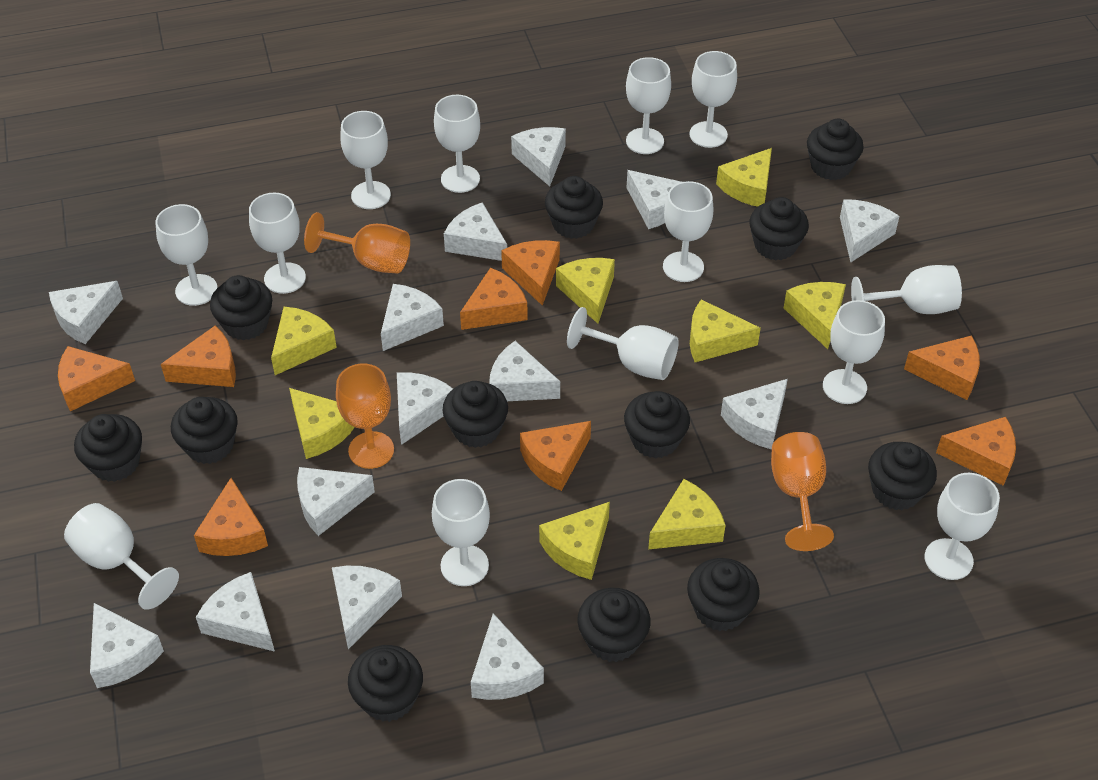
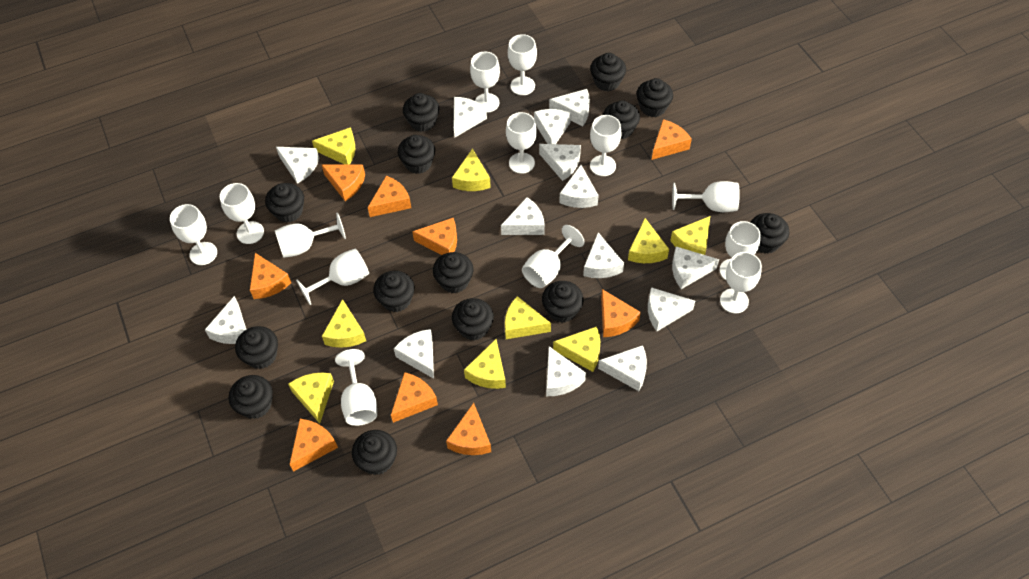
black cupcake: 12 -> 14
orange cheese: 8 -> 9
orange goblet: 3 -> 0
yellow cheese: 8 -> 9

